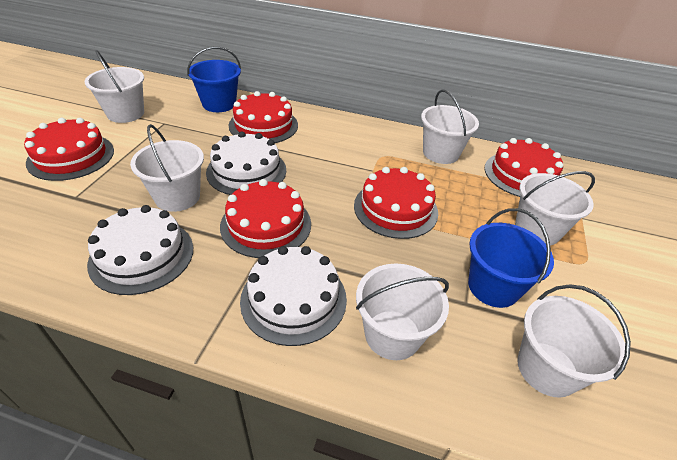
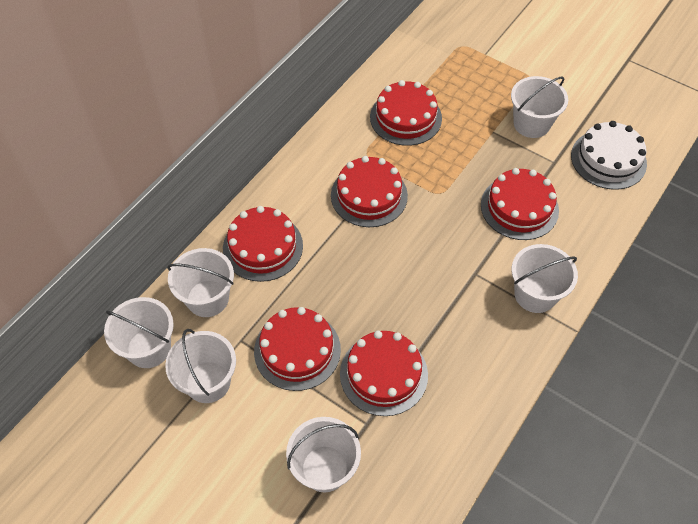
blue bucket: 2 -> 0
red cake: 5 -> 6
white cake: 3 -> 1

